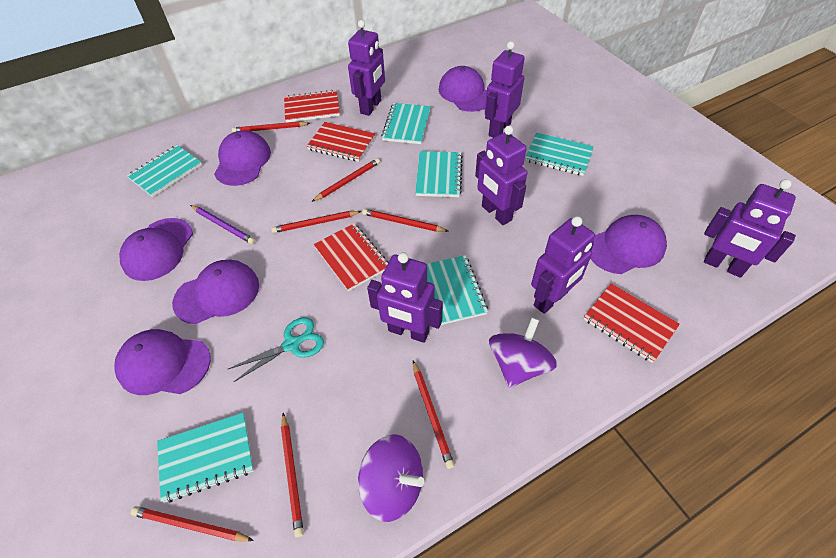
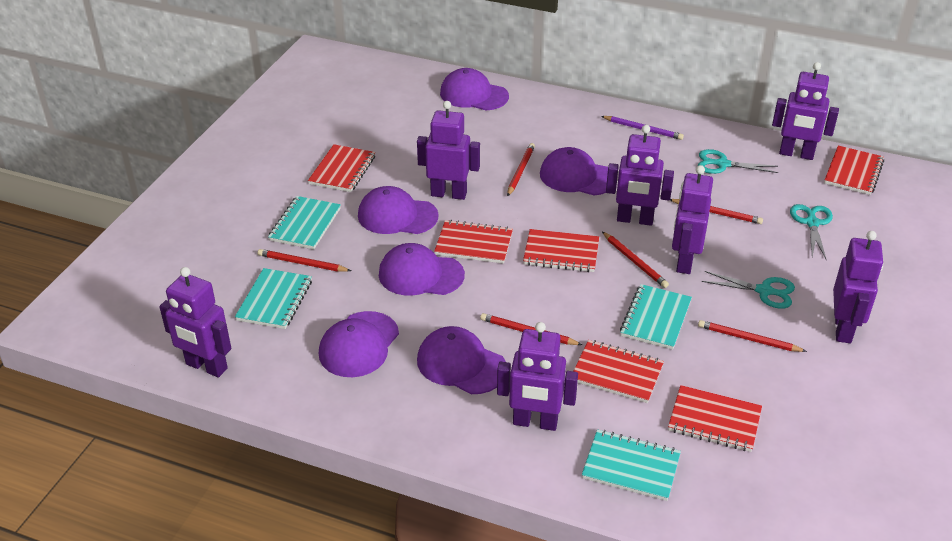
purple robot: 6 -> 7
purple spinning top: 2 -> 0
red notebook: 4 -> 6
red pencil: 7 -> 6
turquoise notebook: 6 -> 4
turquoise scissors: 1 -> 3

